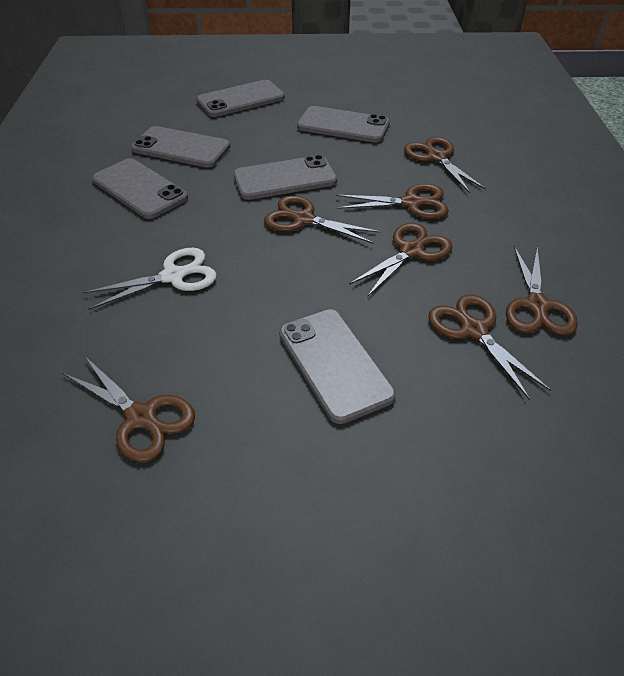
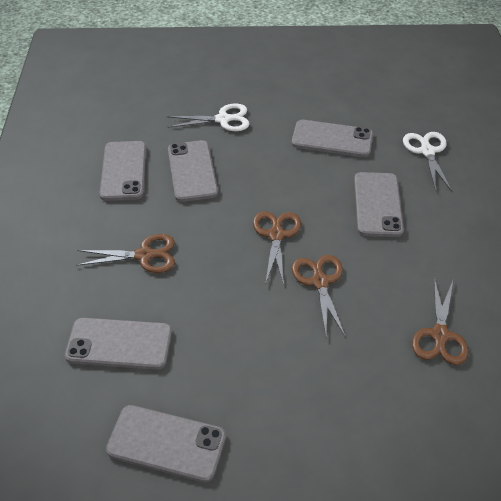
brown scissors: 7 -> 4
white scissors: 1 -> 2

